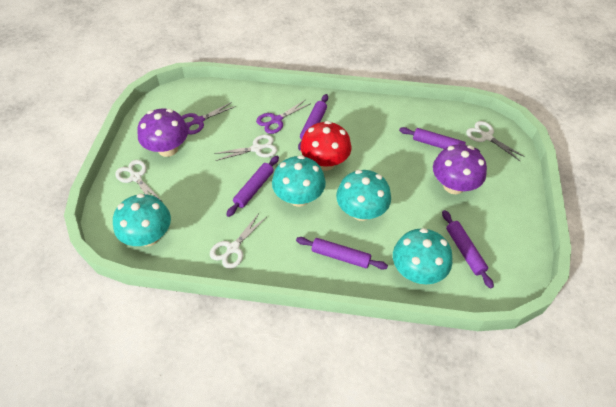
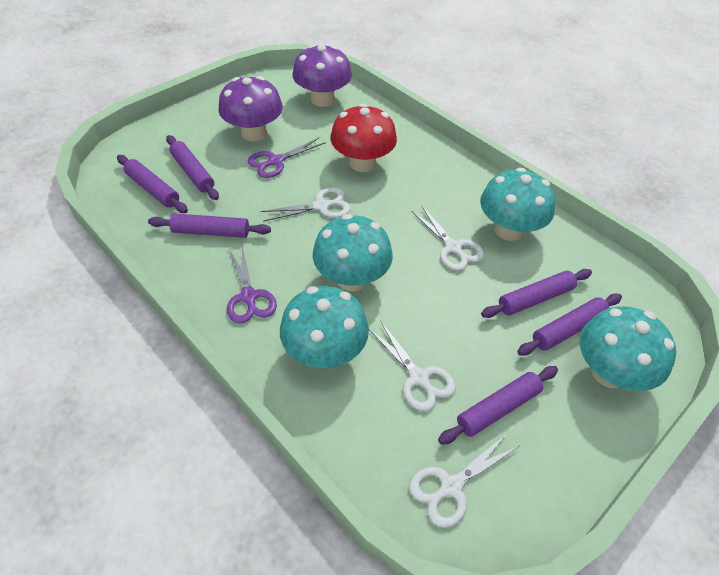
purple rolling pin: 5 -> 6

